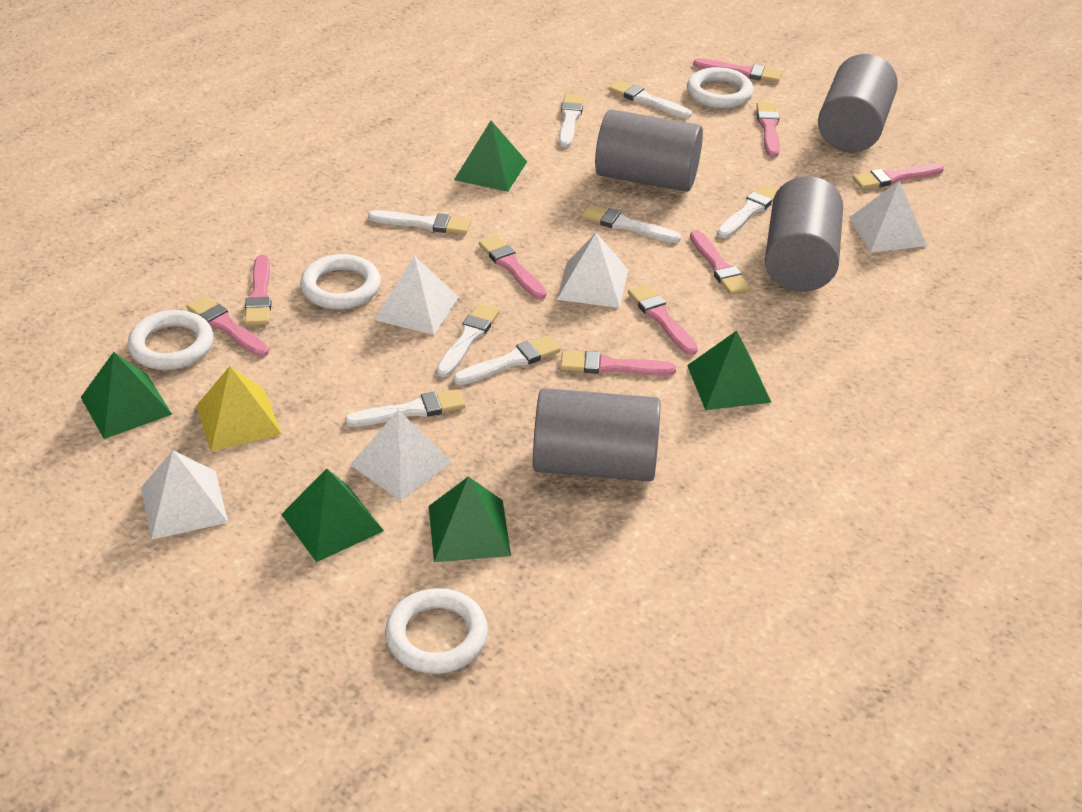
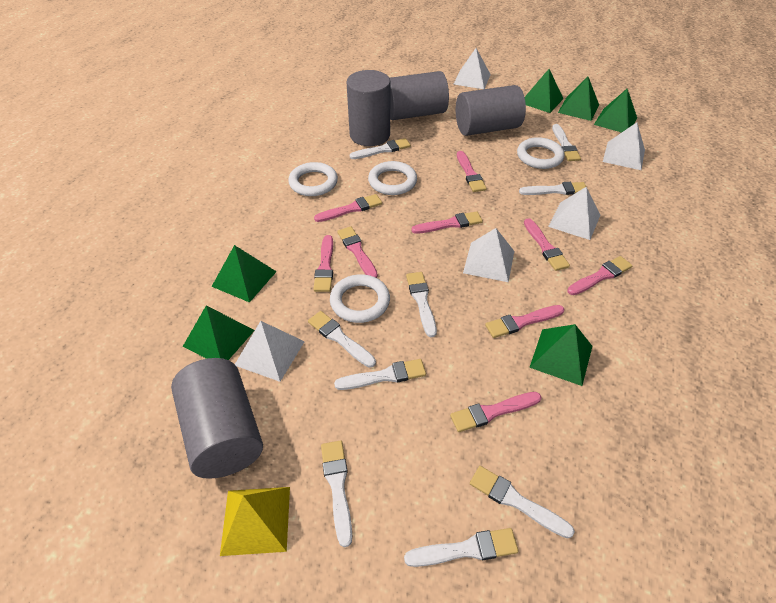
green pyramid: 5 -> 6
white brush: 8 -> 9

